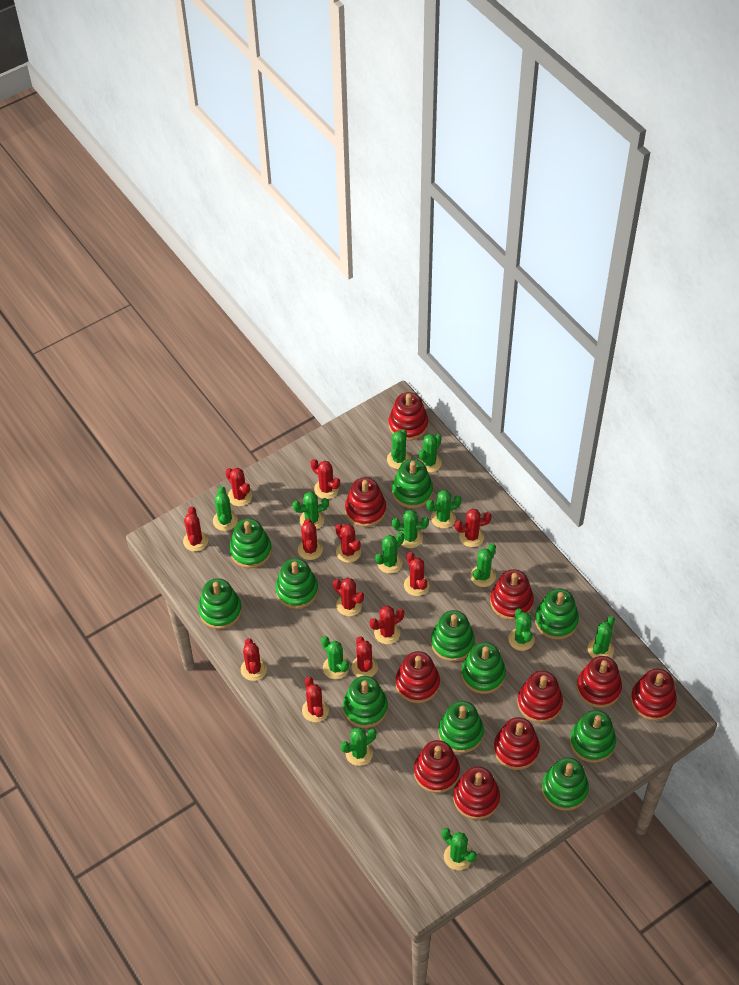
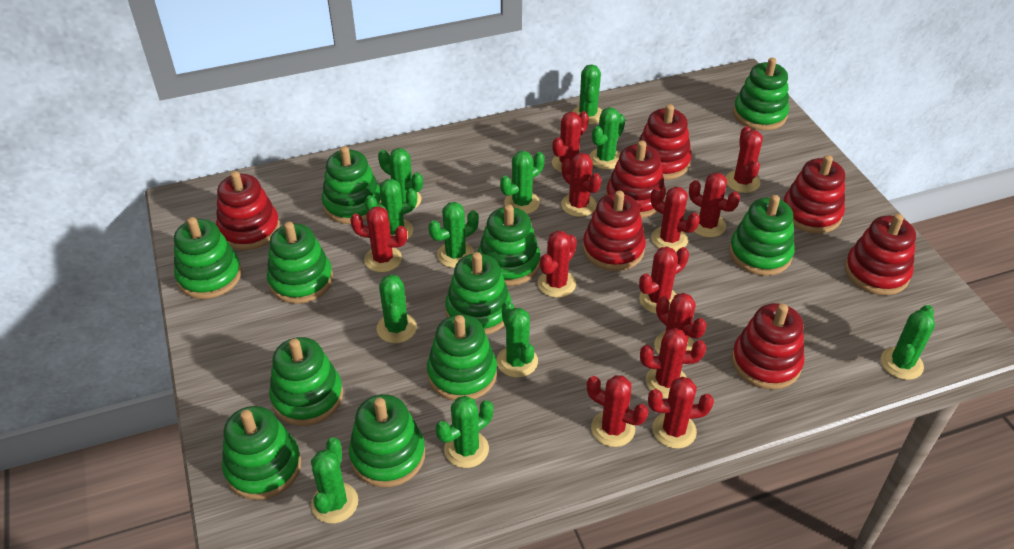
green cactus: 13 -> 11
red stacking toy: 10 -> 7

